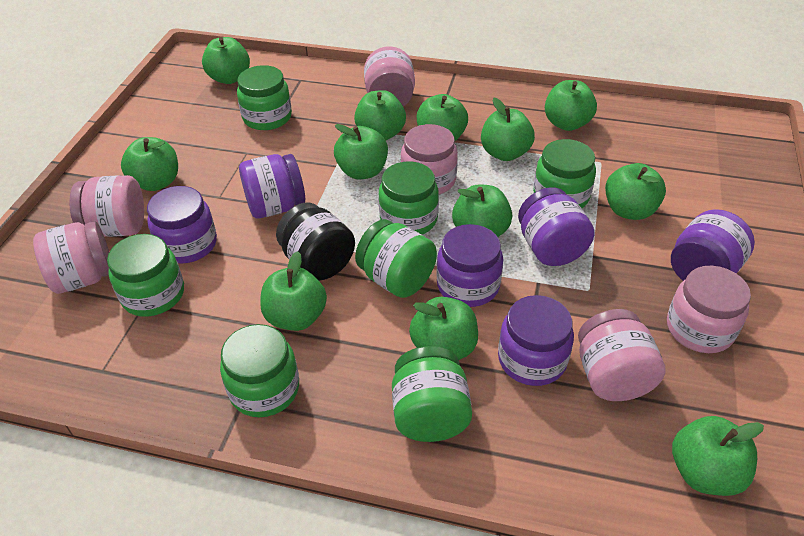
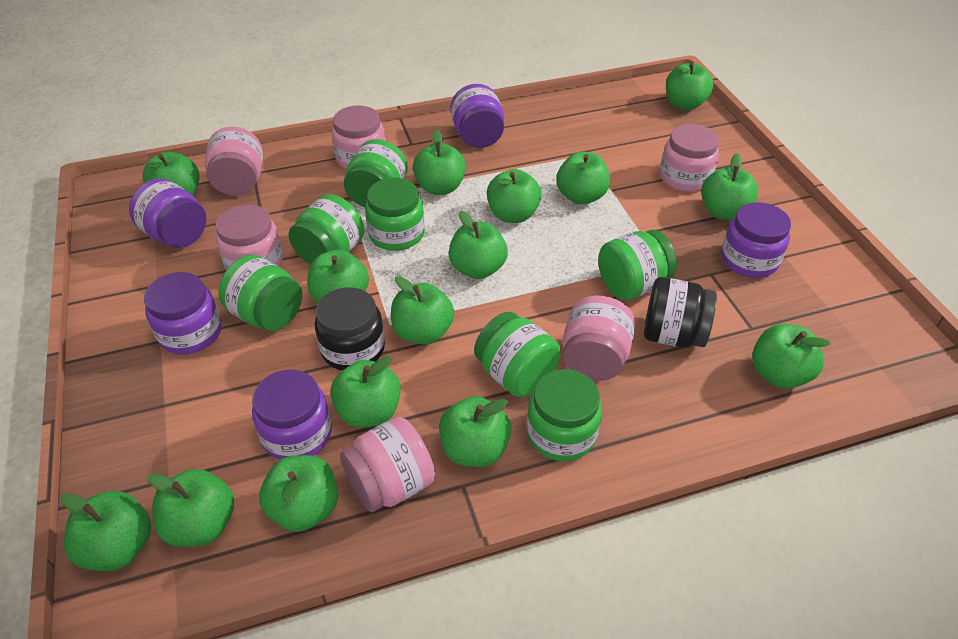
black jar: 1 -> 2
green apple: 12 -> 15
purple jar: 6 -> 5

